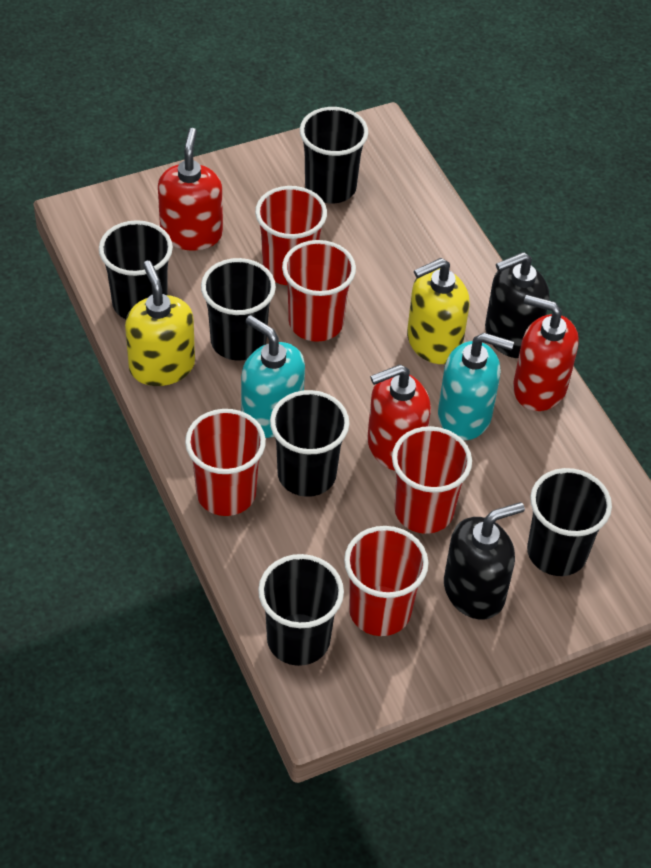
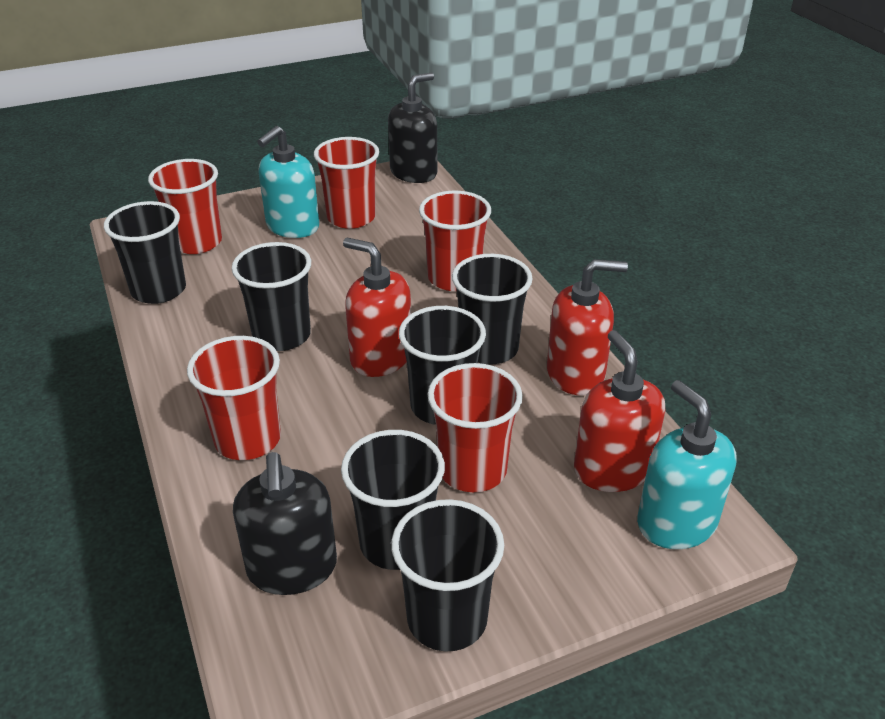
yellow soap dispenser: 2 -> 0

